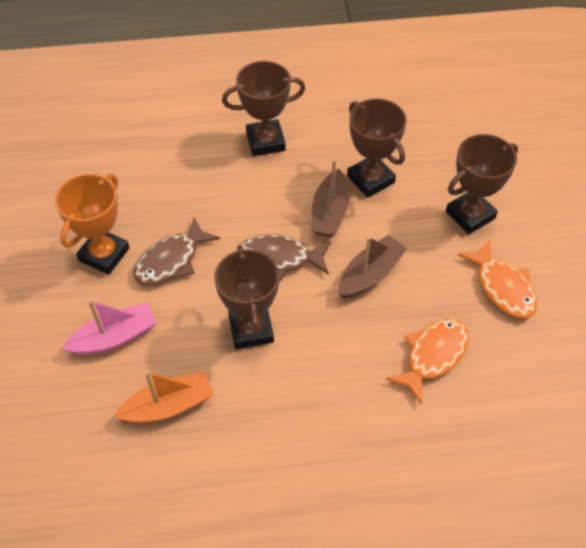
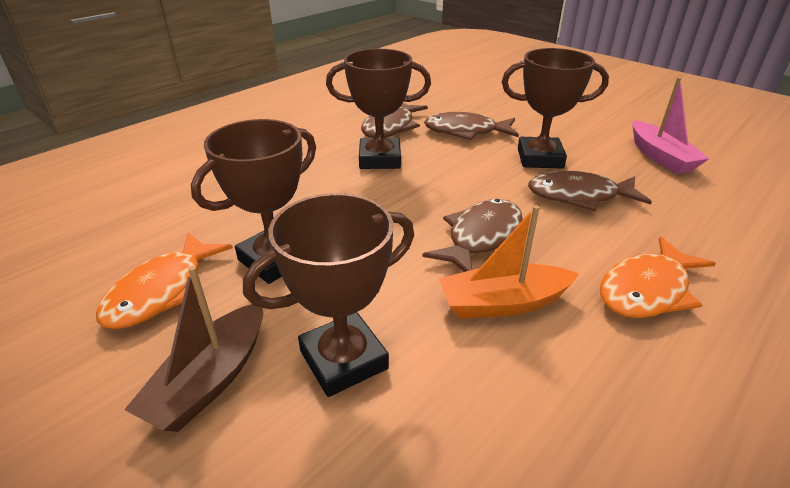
brown boat: 2 -> 1
brown fish: 2 -> 4
orange trophy: 1 -> 0

